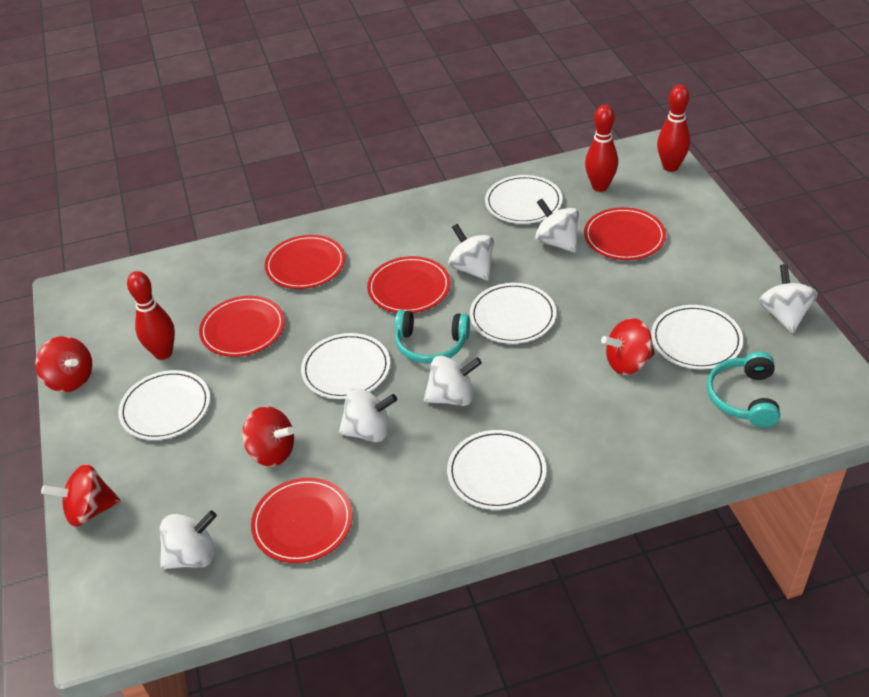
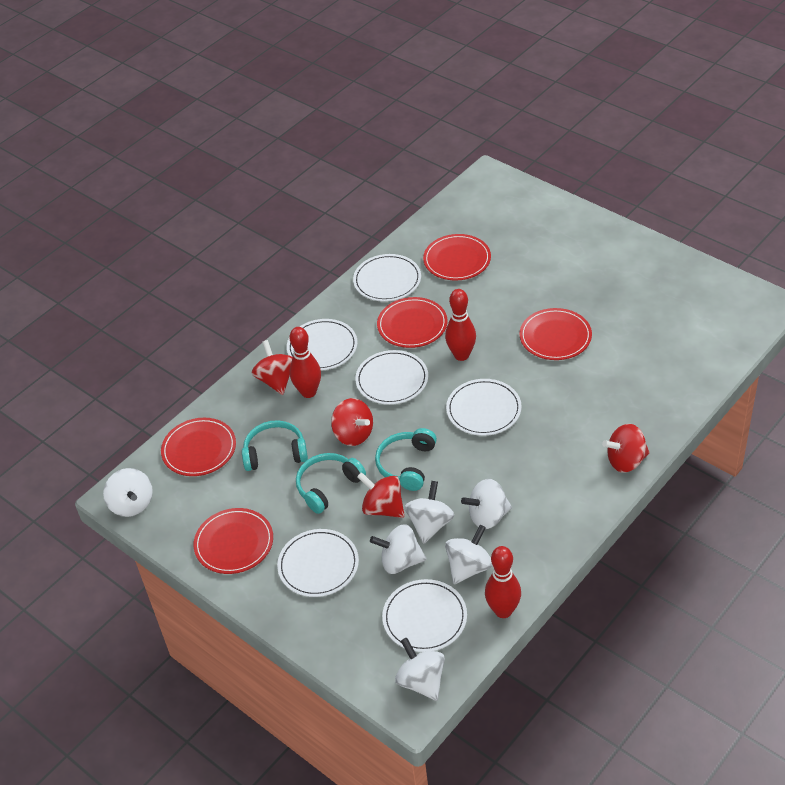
turquoise headphones: 2 -> 3

